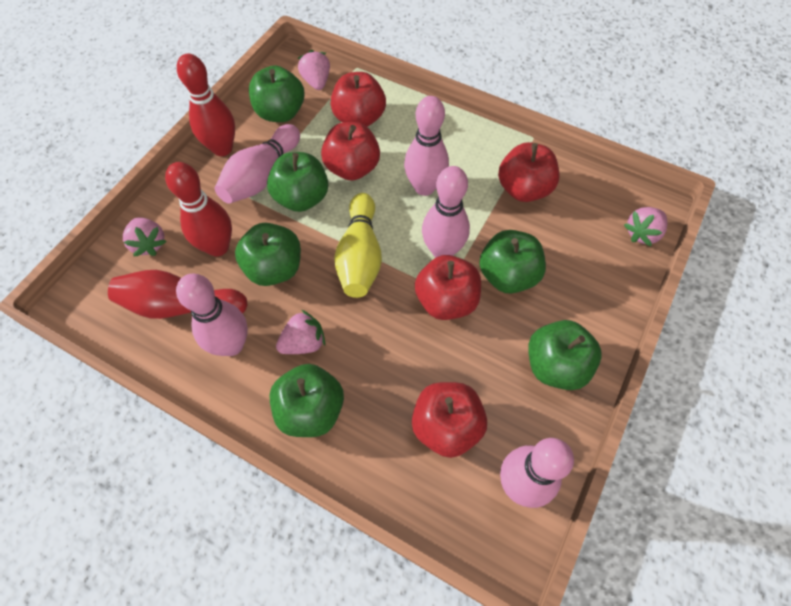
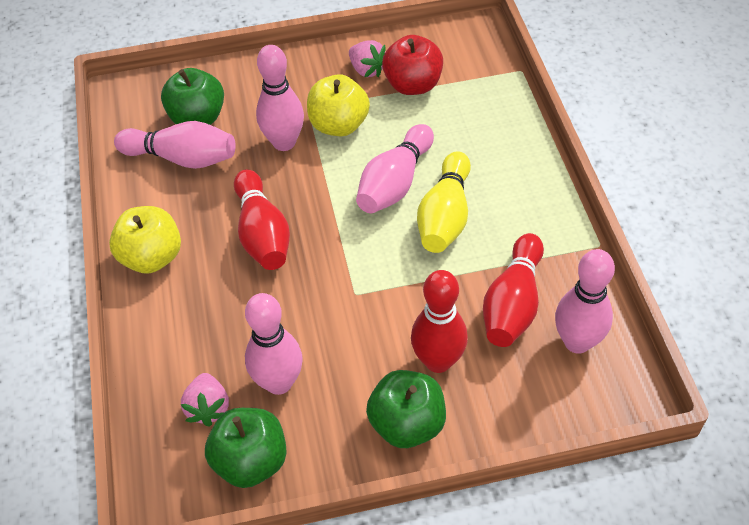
green apple: 6 -> 3
pink strawberry: 4 -> 2
red apple: 5 -> 1
yellow apple: 0 -> 2

